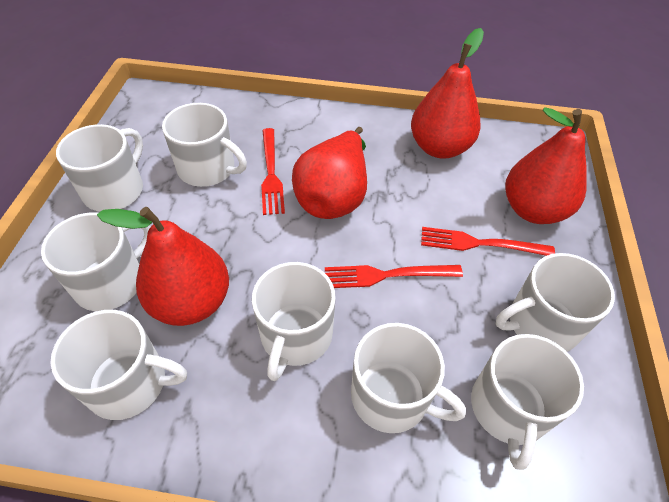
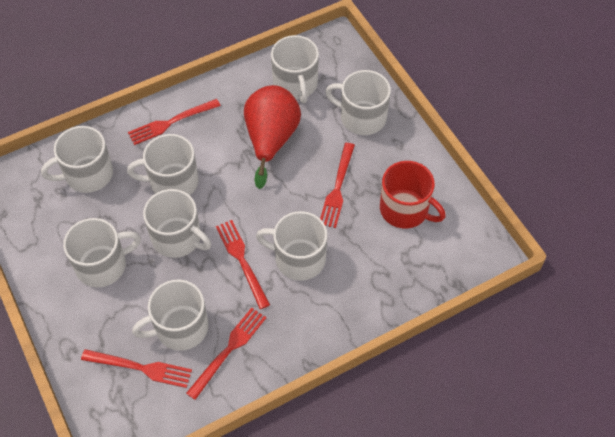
red fork: 3 -> 5
red mug: 0 -> 1
red pear: 4 -> 1

